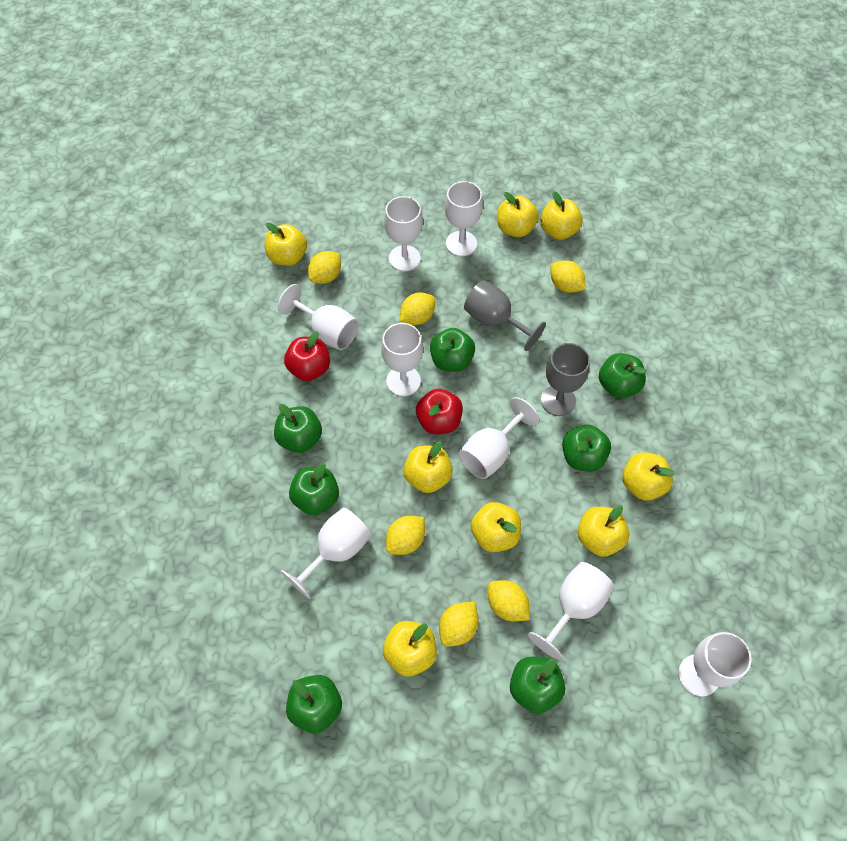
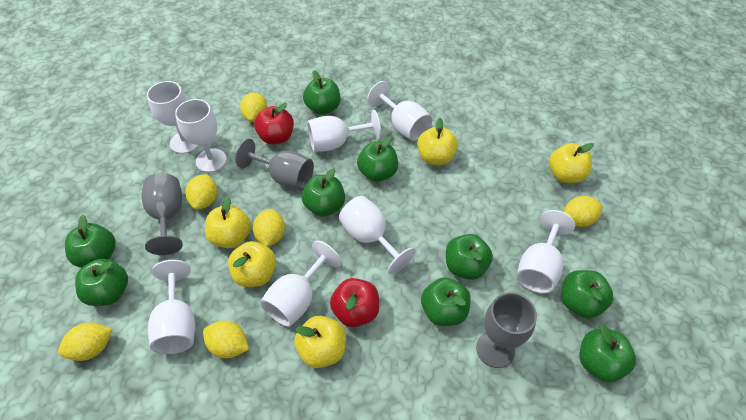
green apple: 7 -> 9
grey goblet: 2 -> 3
yellow apple: 8 -> 5

